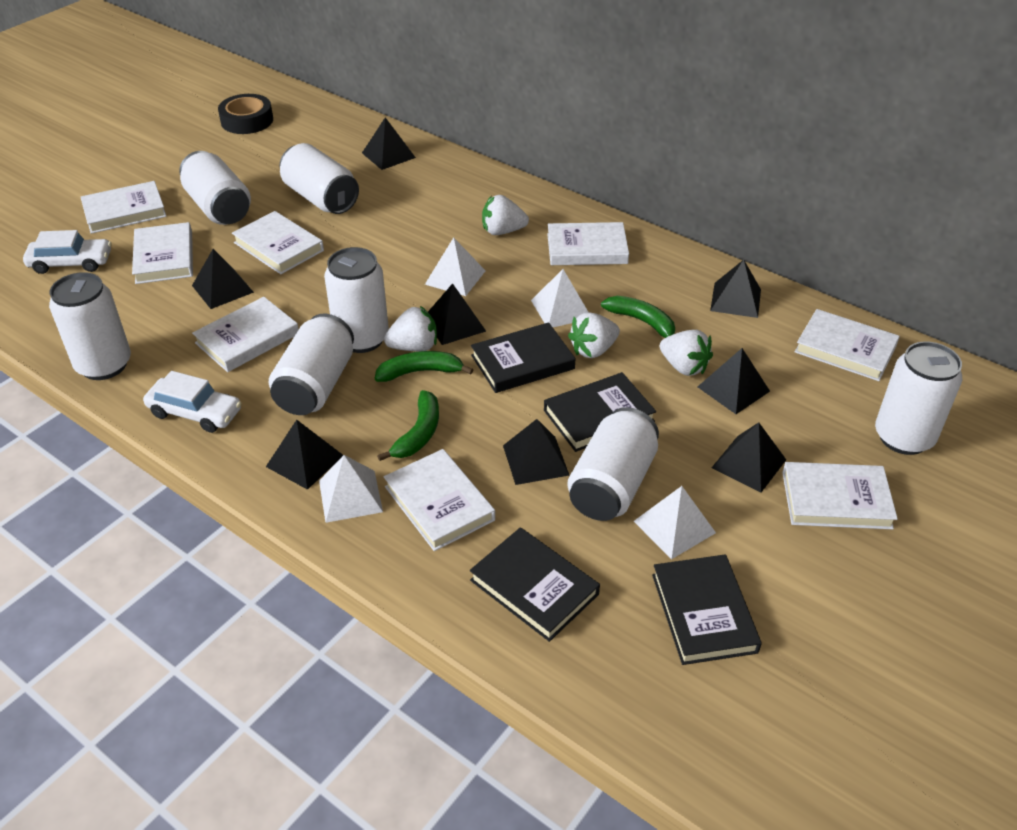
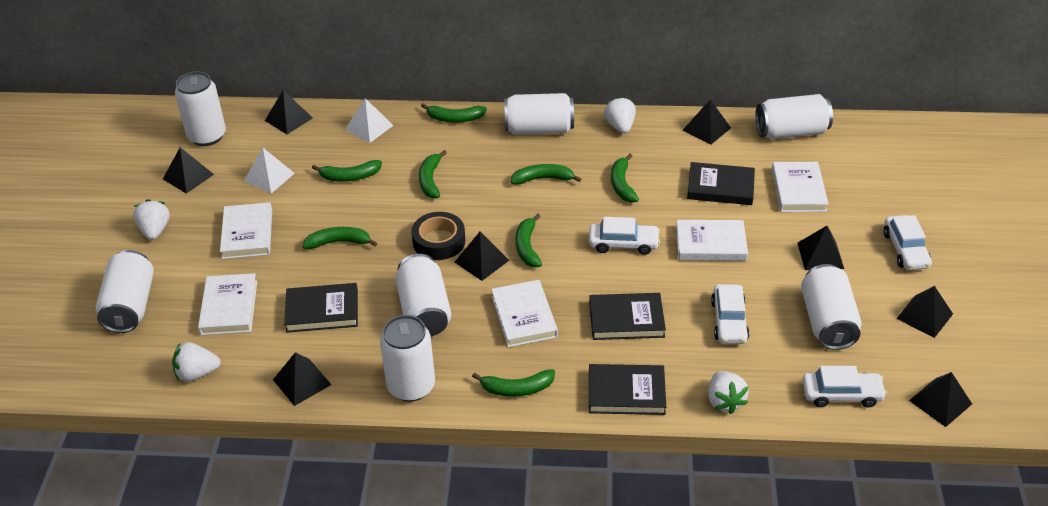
green banana: 3 -> 8
white book: 8 -> 5
white car: 2 -> 4
white pyramid: 4 -> 2

